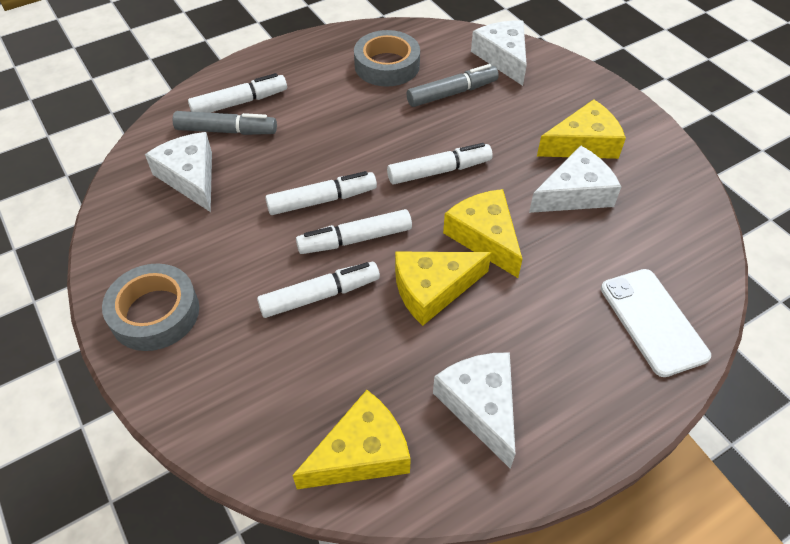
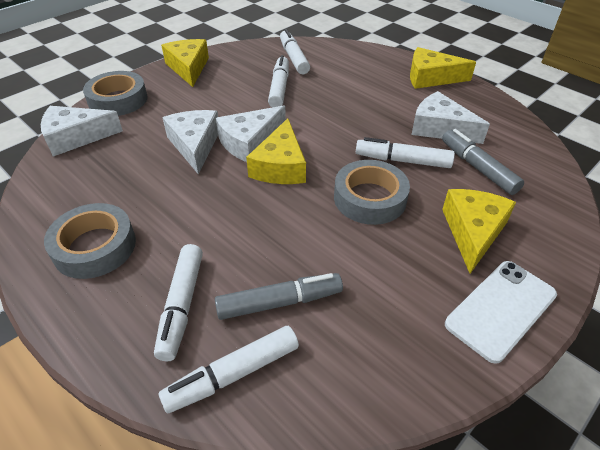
grey tape: 2 -> 3

